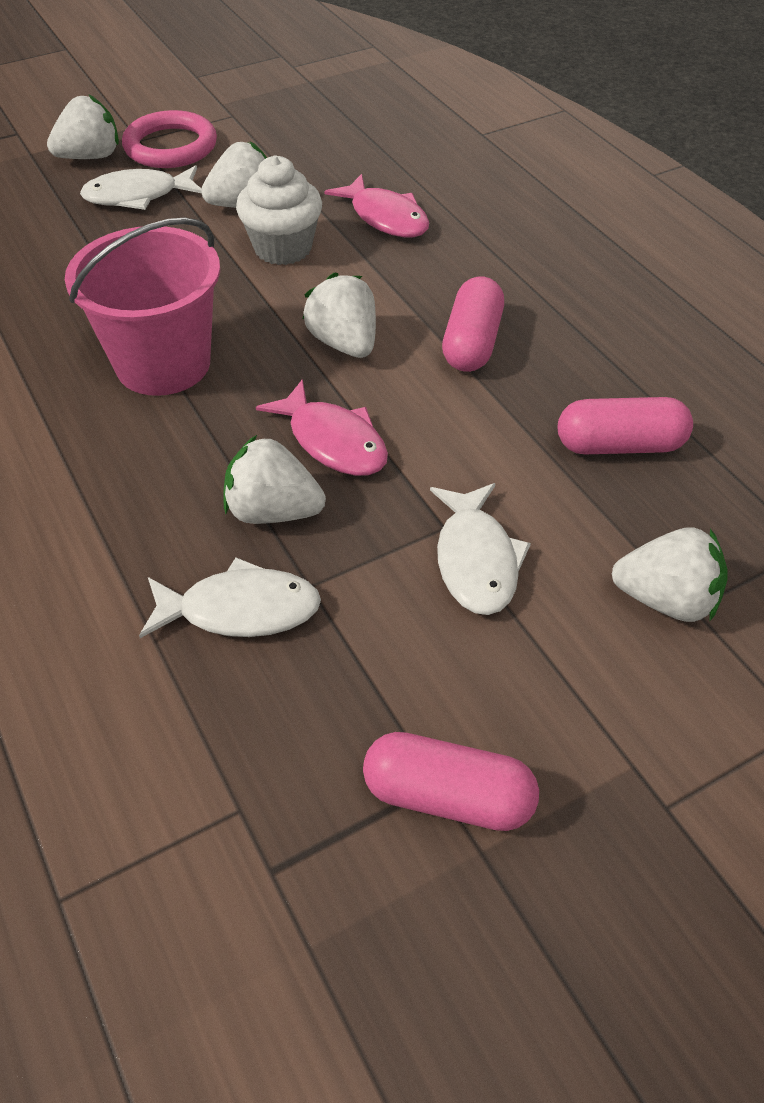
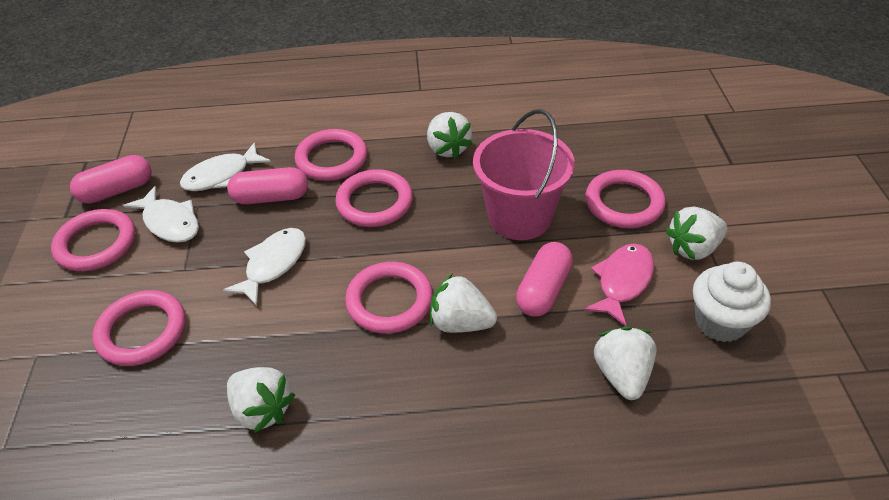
pink fish: 2 -> 1
pink ring: 1 -> 6

